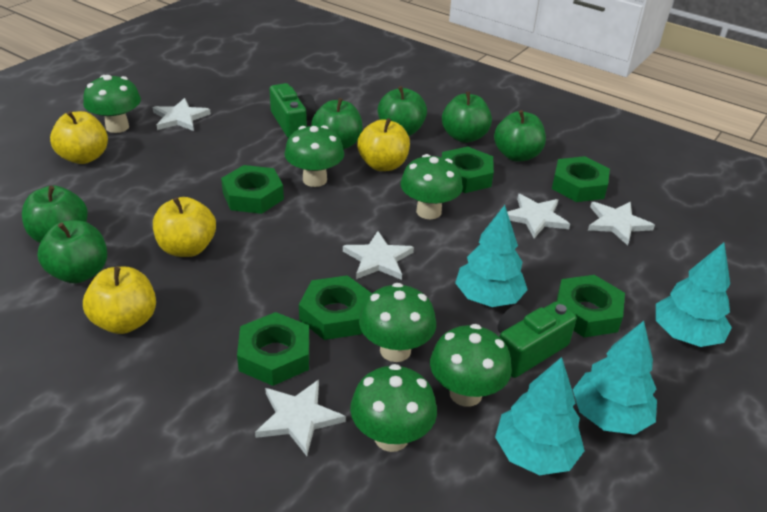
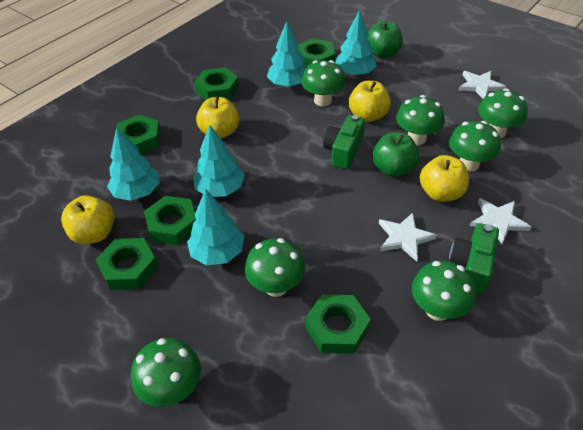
green apple: 6 -> 2
green mushroom: 6 -> 7
turquoise tree: 4 -> 5
white star: 5 -> 3

